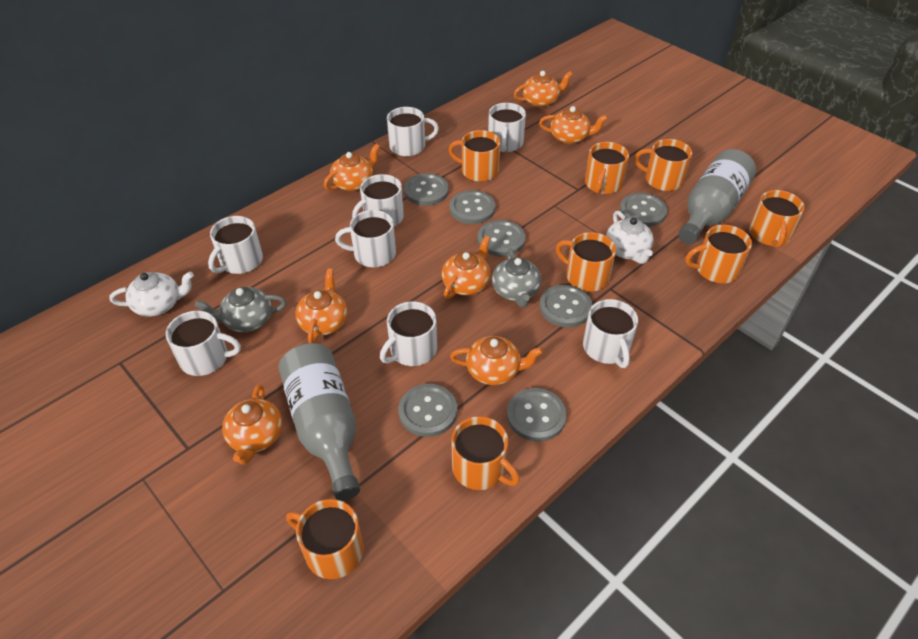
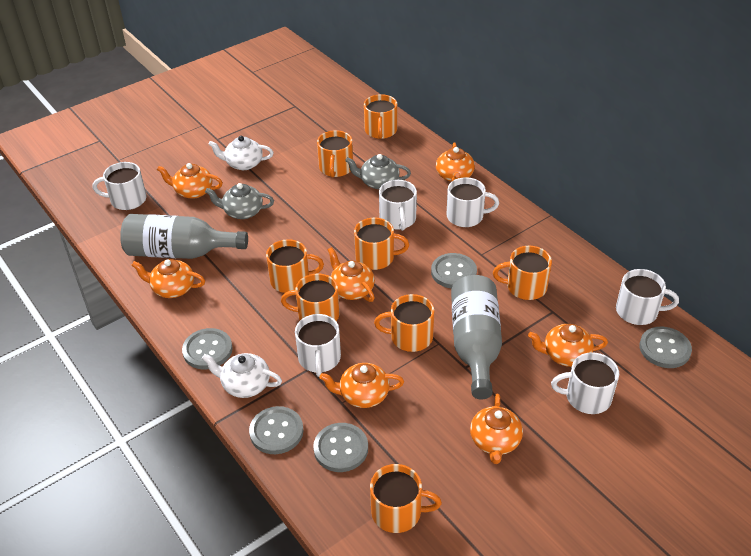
grey button: 7 -> 5
white mug: 8 -> 6

